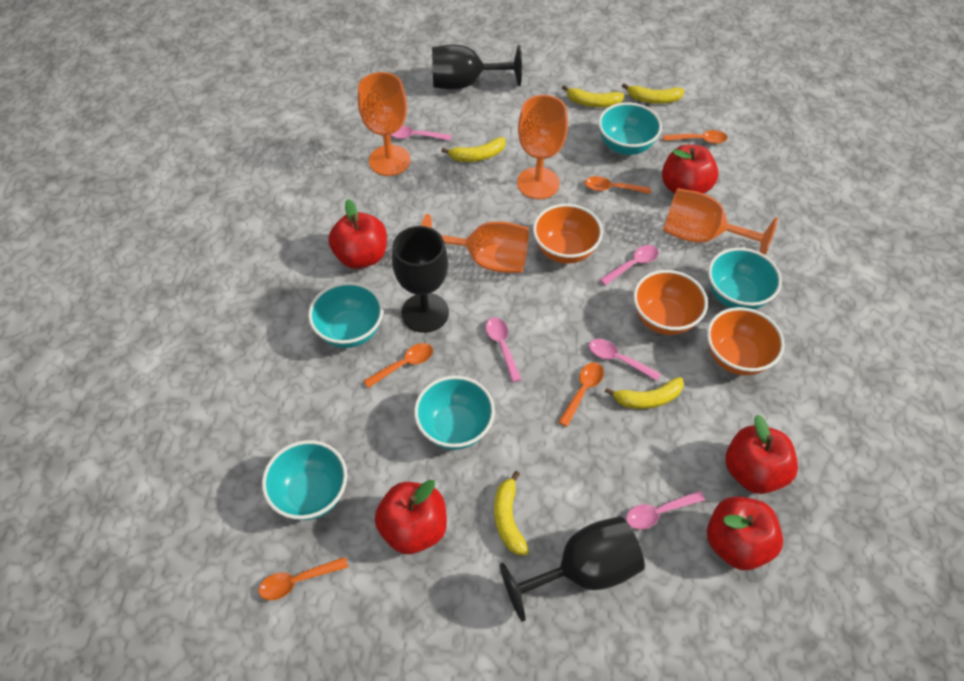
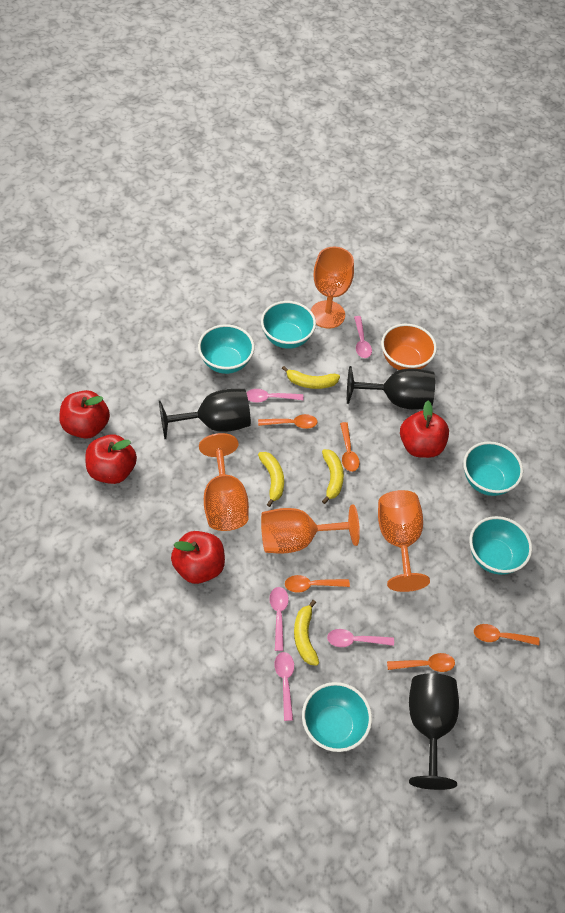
orange bowl: 3 -> 1
red apple: 5 -> 4
yellow banana: 5 -> 4

